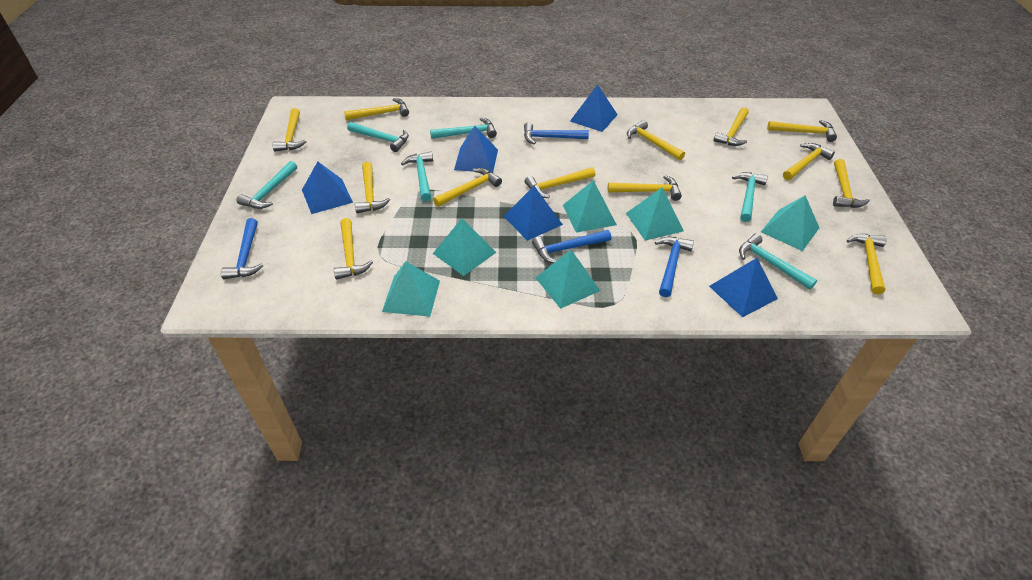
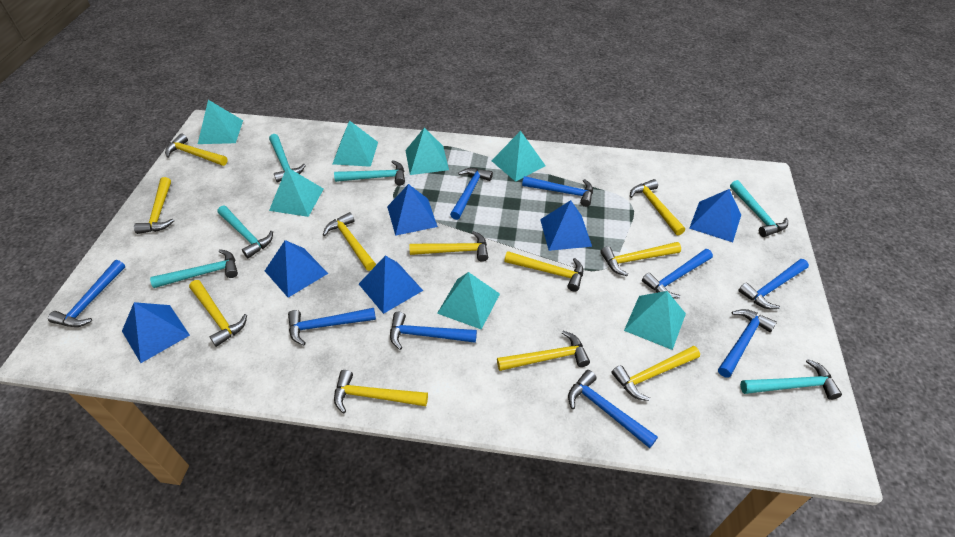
blue hammer: 4 -> 9
blue pyramid: 5 -> 6
turquoise pyramid: 6 -> 7
yellow hammer: 13 -> 11

